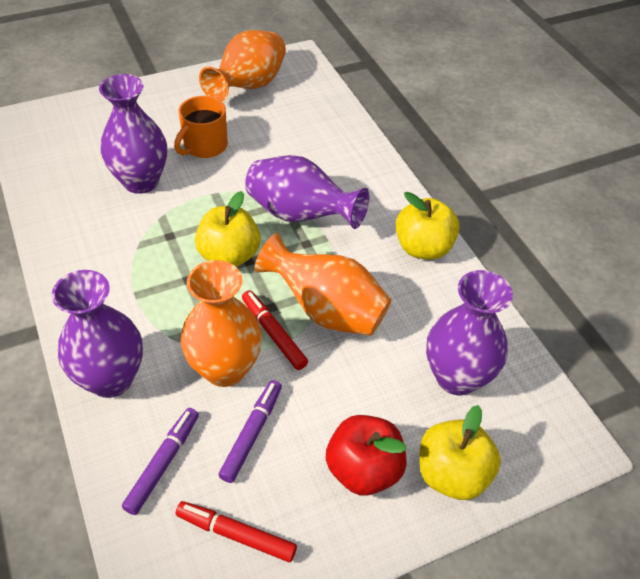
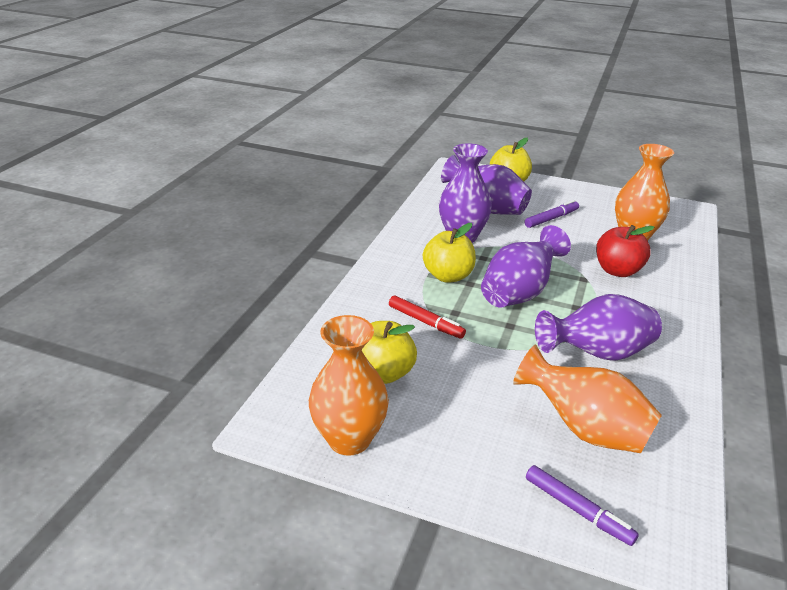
orange mug: 1 -> 0
red marker: 2 -> 1

